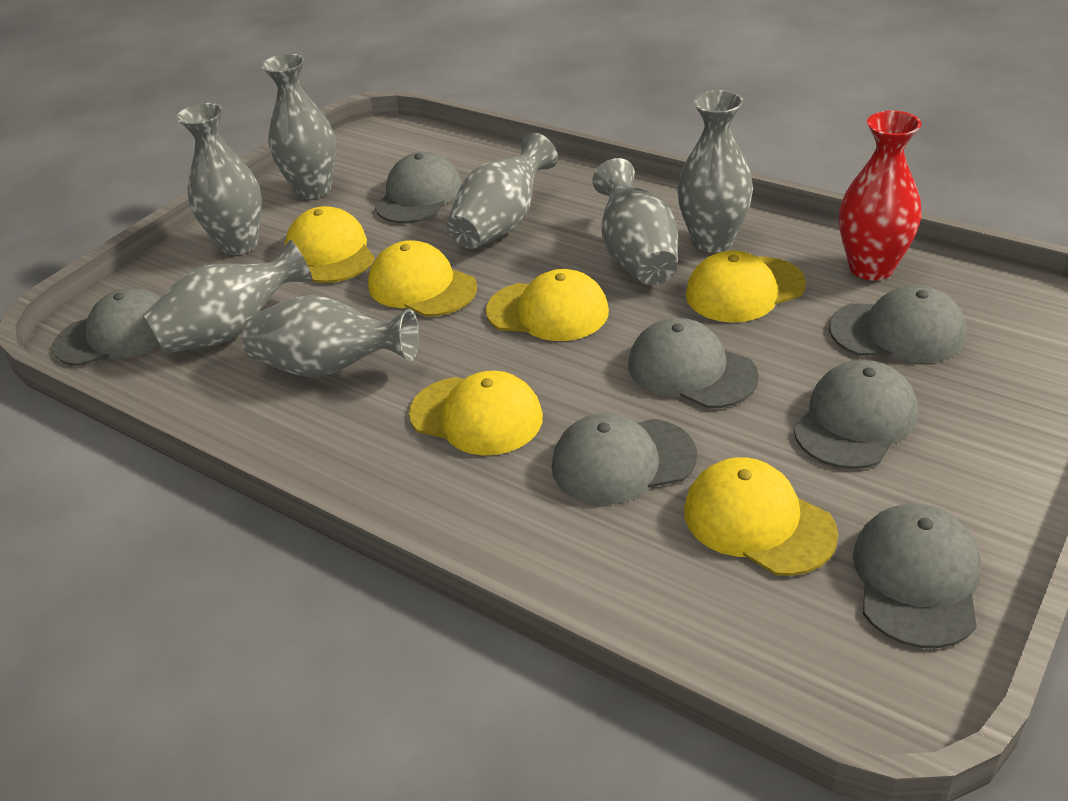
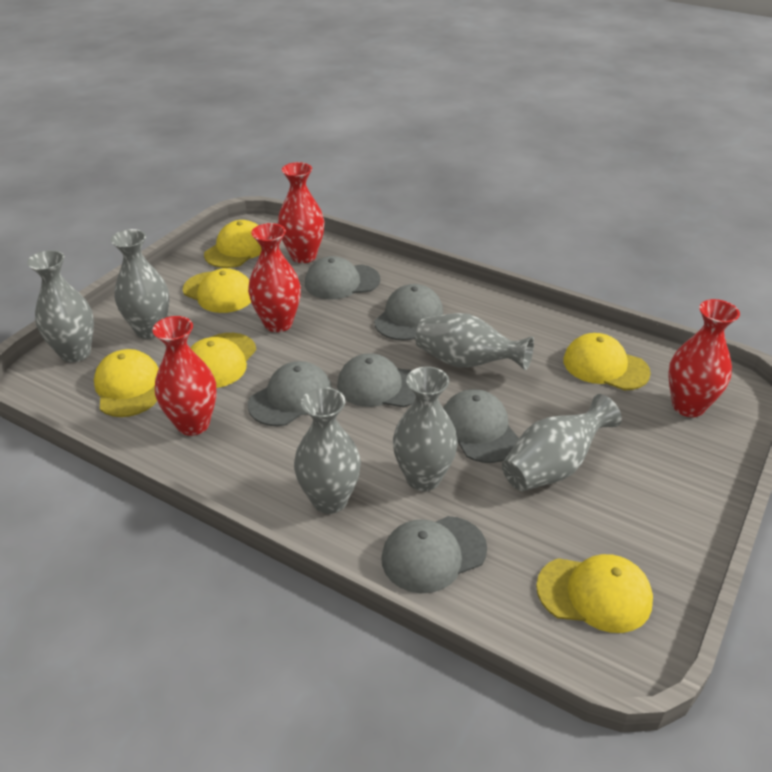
grey cap: 7 -> 6
grey vase: 7 -> 6
red vase: 1 -> 4

